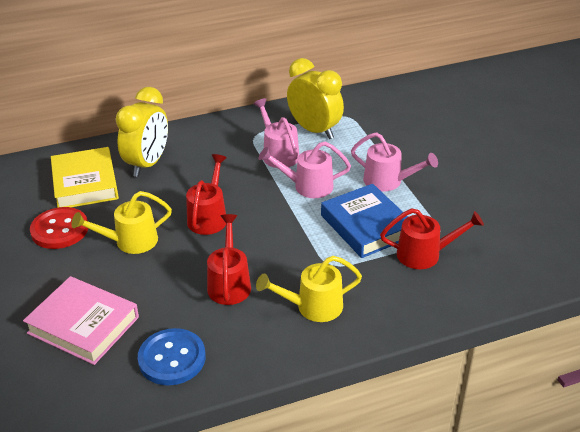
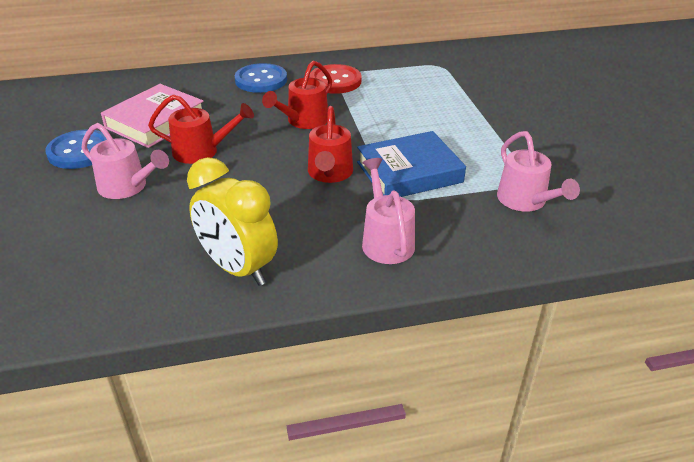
blue button: 1 -> 2
yellow book: 1 -> 0
yellow clock: 2 -> 1
yellow watering can: 2 -> 0

